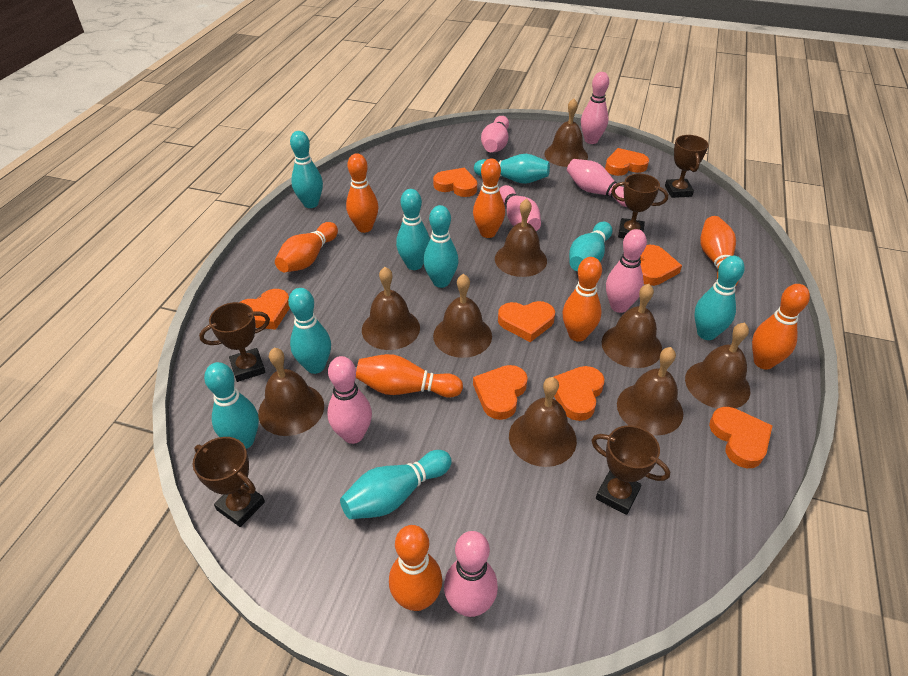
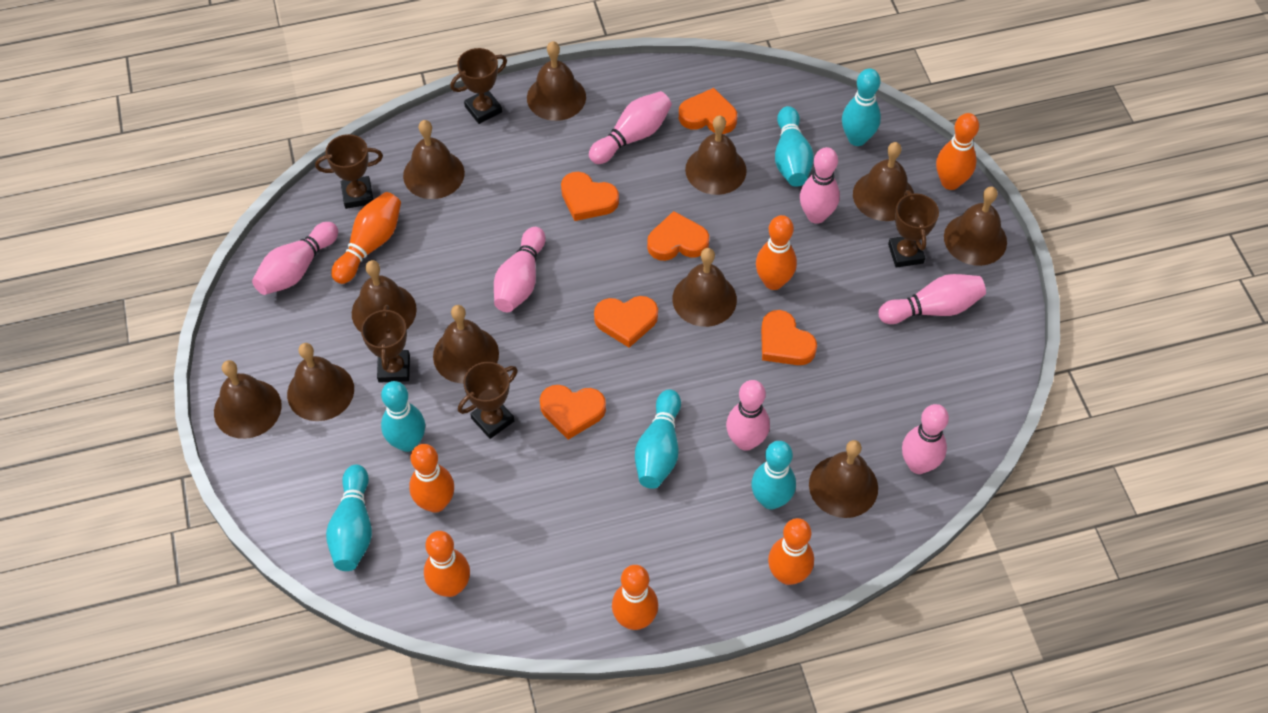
brown bell: 9 -> 11
orange bowling pin: 8 -> 7
orange heart: 8 -> 6
turquoise bowling pin: 9 -> 6

